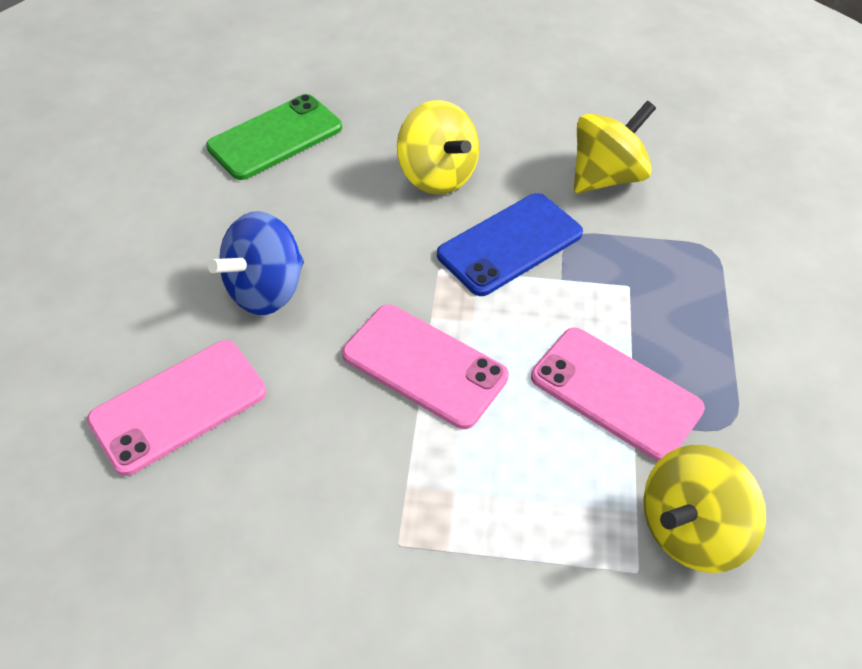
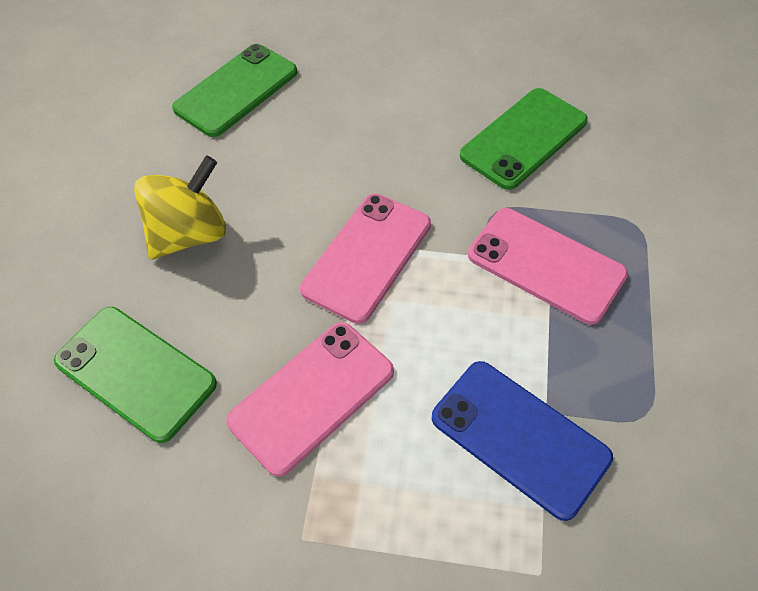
blue spinning top: 1 -> 0
green phone: 1 -> 3
yellow spinning top: 3 -> 1

